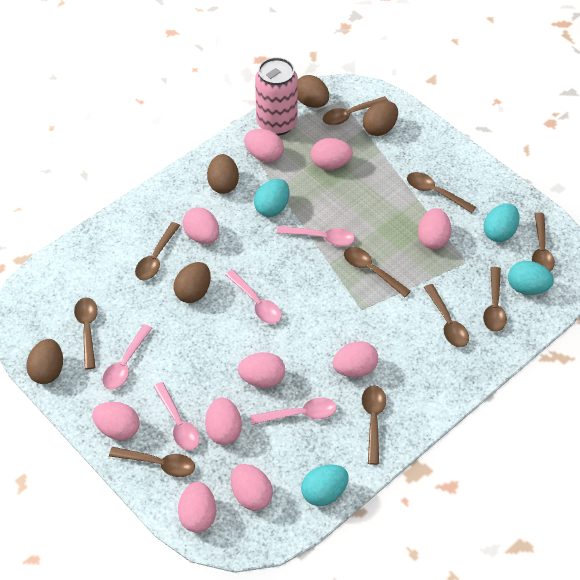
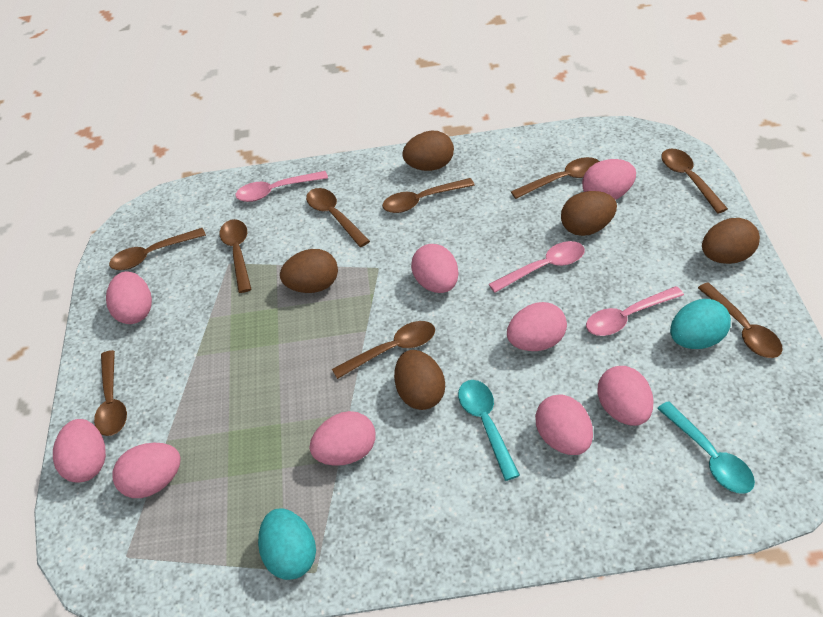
brown spoon: 10 -> 9
pink can: 1 -> 0
pink egg: 10 -> 9
pink spoon: 5 -> 3
turquoise egg: 4 -> 2
turquoise spoon: 0 -> 2

